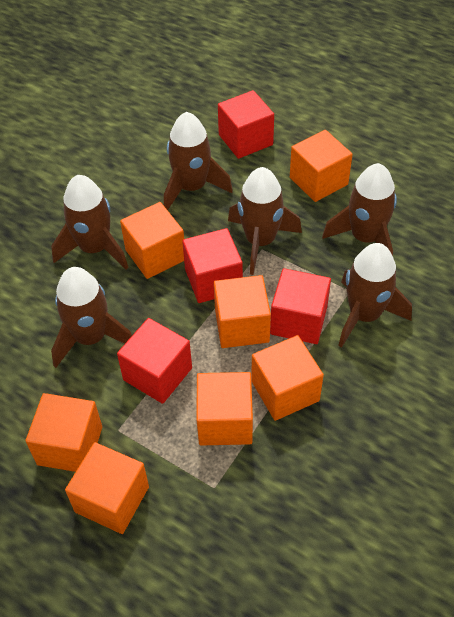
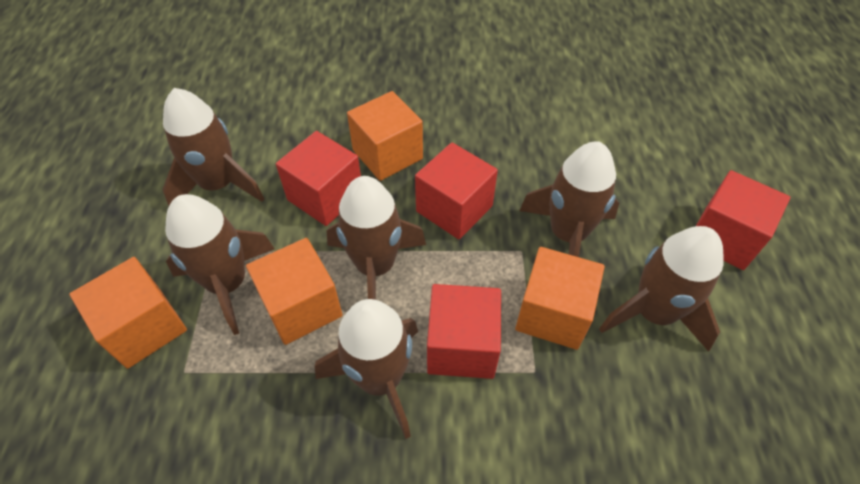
orange cube: 7 -> 4

